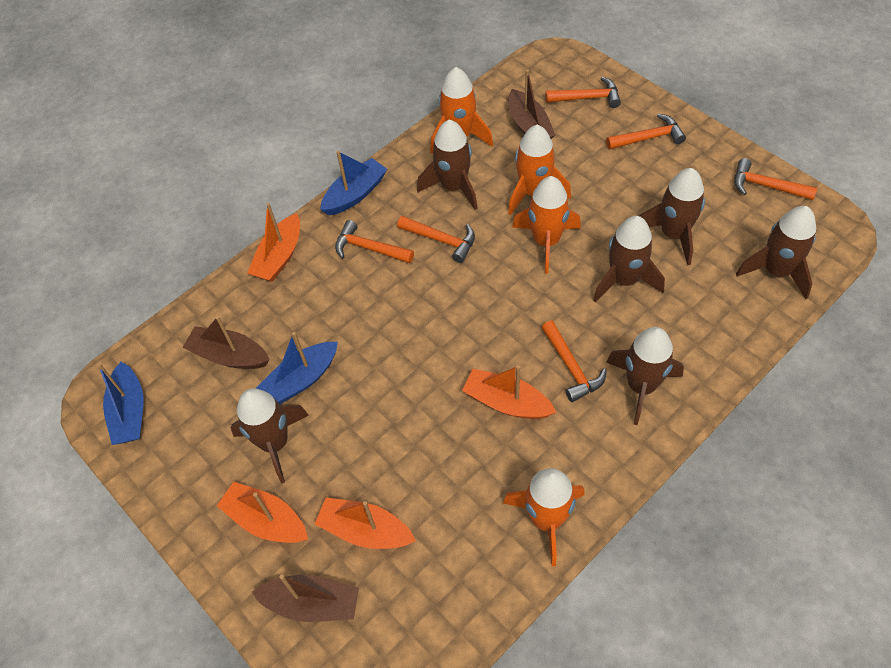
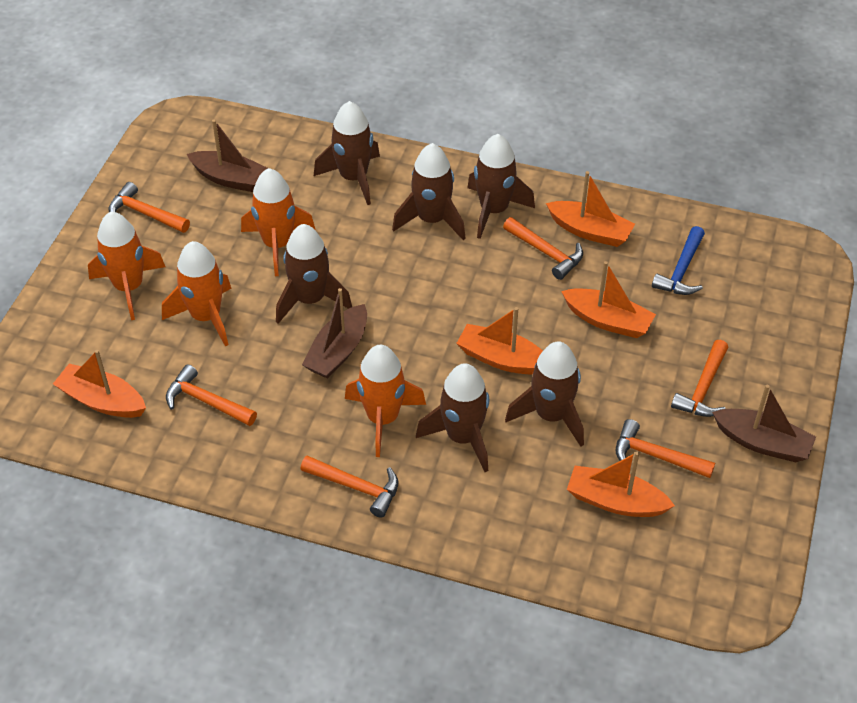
blue boat: 3 -> 0
blue hammer: 0 -> 1
orange boat: 4 -> 5

